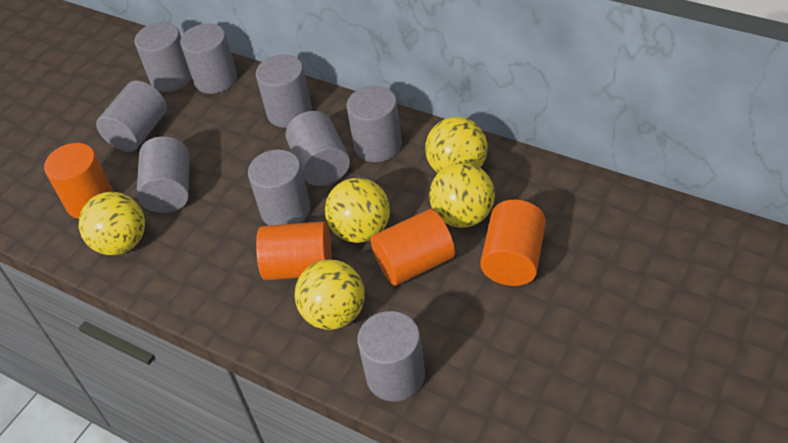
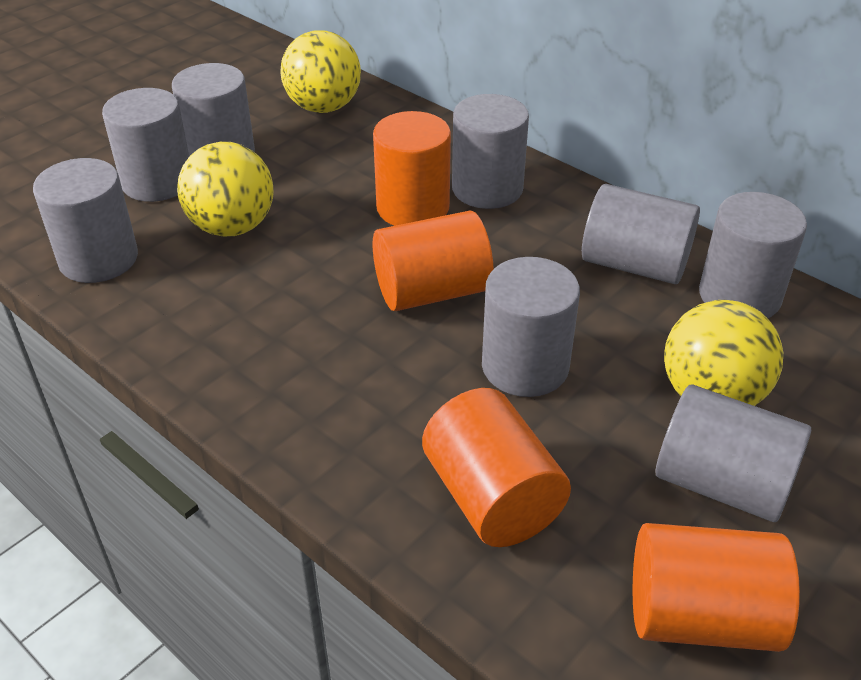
grey cylinder: 9 -> 8
yellow ball: 5 -> 3

